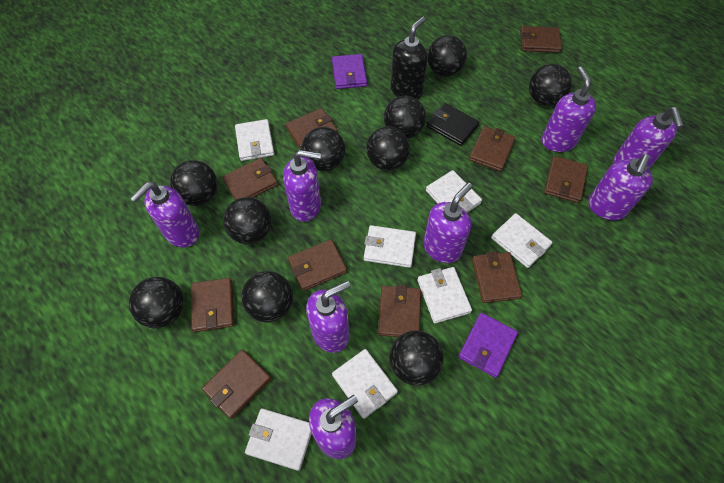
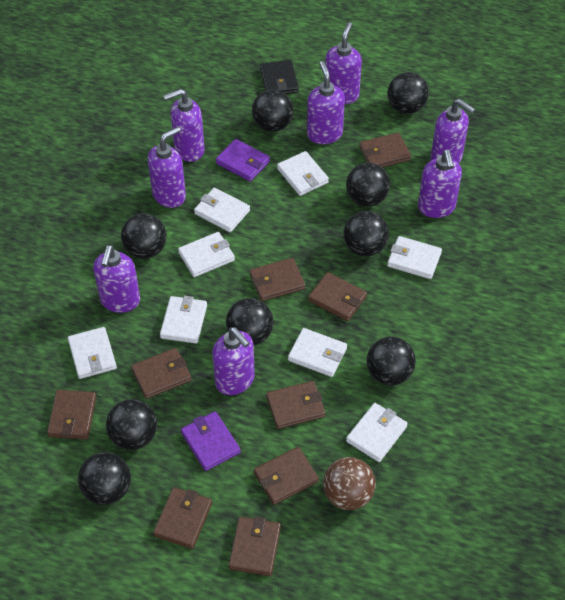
black ball: 10 -> 9
black soap dispenser: 1 -> 0
brown ball: 0 -> 1
brown wallet: 10 -> 9
white wallet: 7 -> 8

